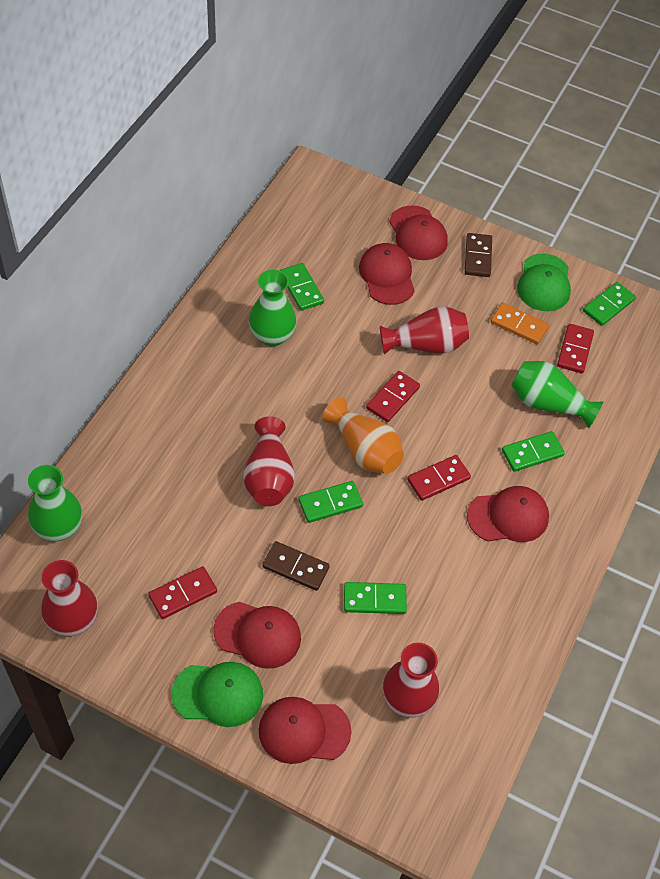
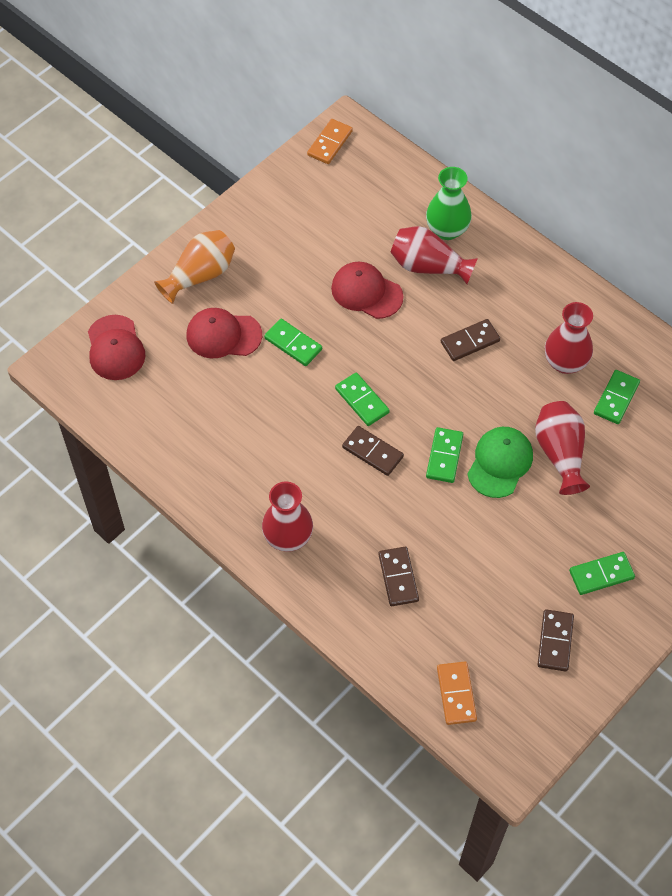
brown domino: 2 -> 4
green cap: 2 -> 1
green vase: 3 -> 1
orange domino: 1 -> 2
red cap: 5 -> 3
red domino: 4 -> 0

